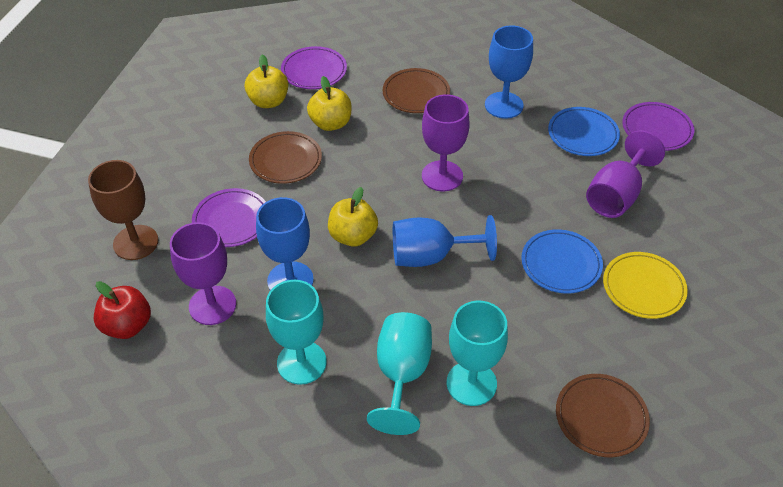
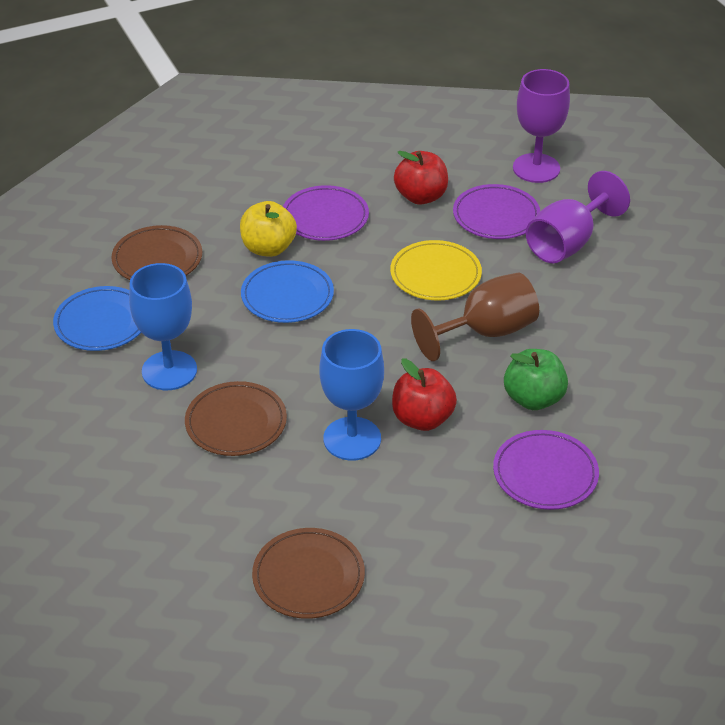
blue goblet: 3 -> 2
green apple: 0 -> 1
purple goblet: 3 -> 2
red apple: 1 -> 2
turquoise goblet: 3 -> 0
yellow apple: 3 -> 1

